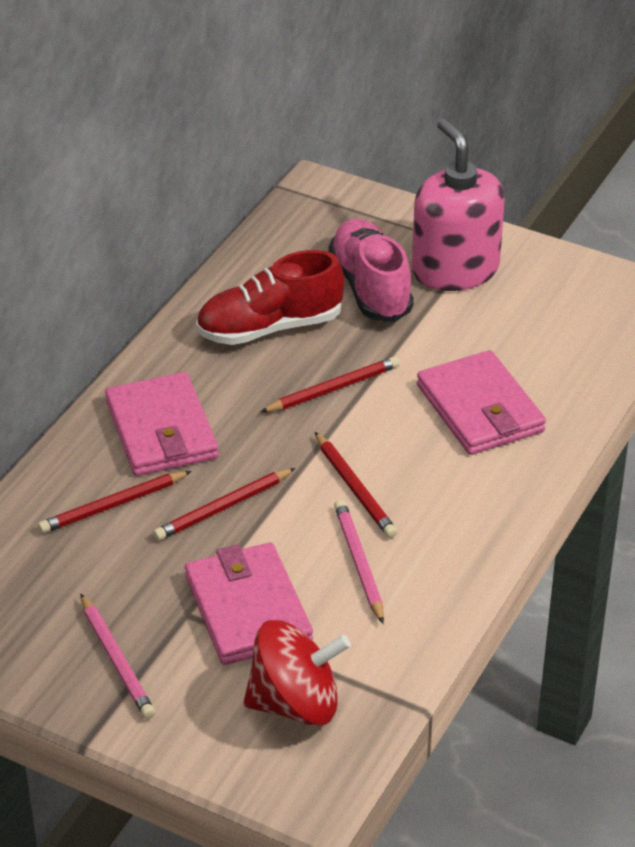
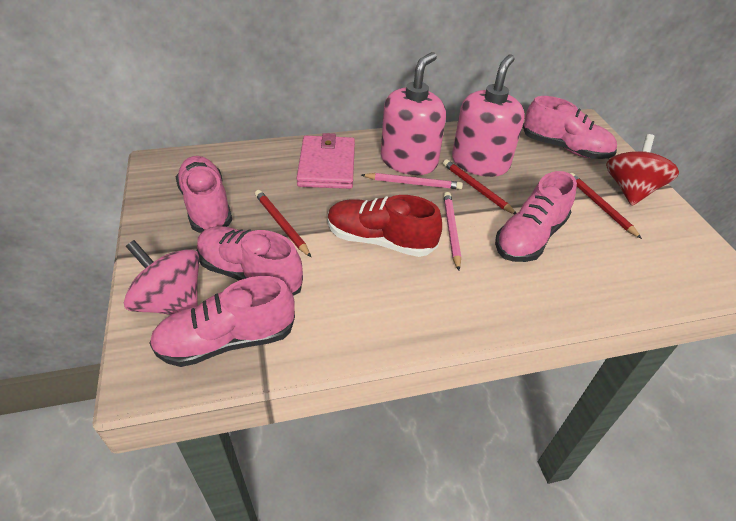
pink shoe: 1 -> 5
pink soap dispenser: 1 -> 2
pink spinning top: 0 -> 1
pink wallet: 3 -> 1
red pencil: 4 -> 3

